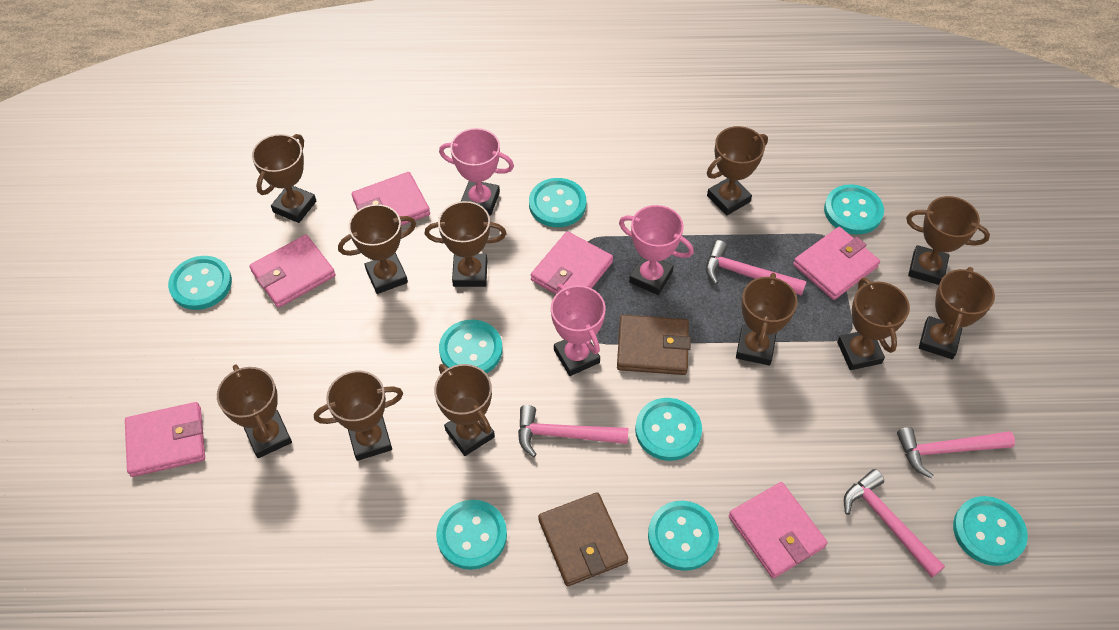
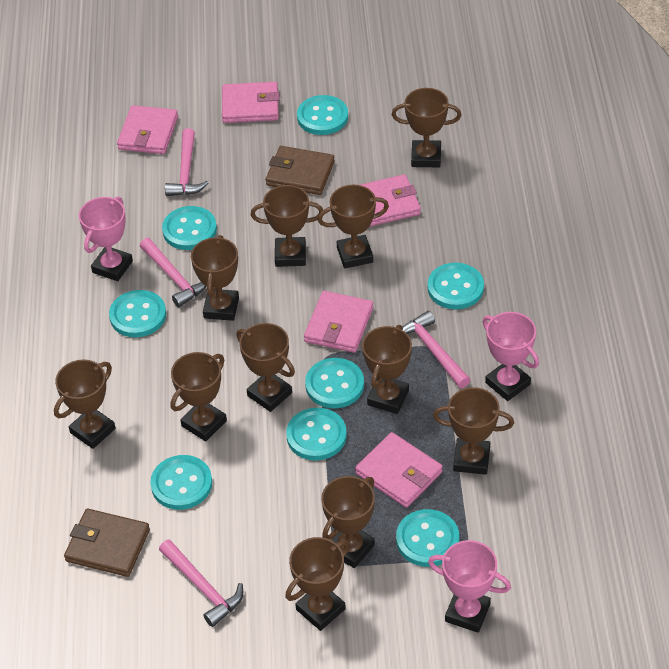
pink wallet: 6 -> 5

